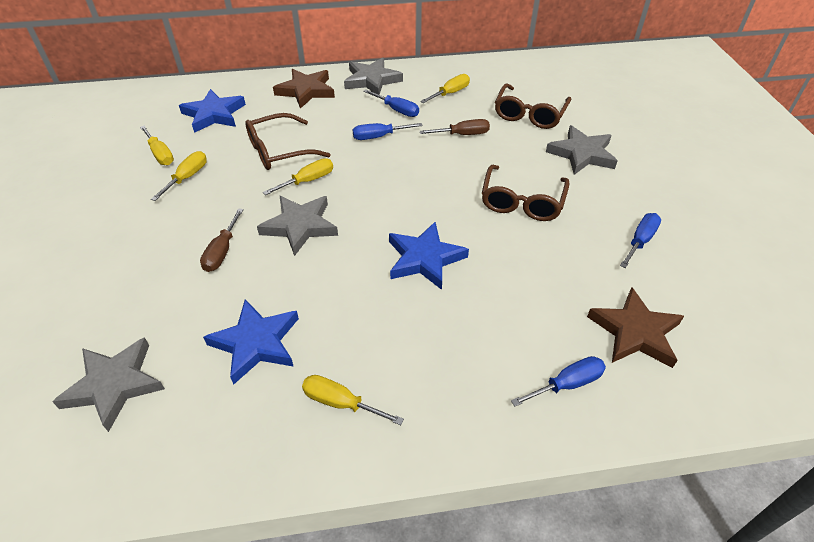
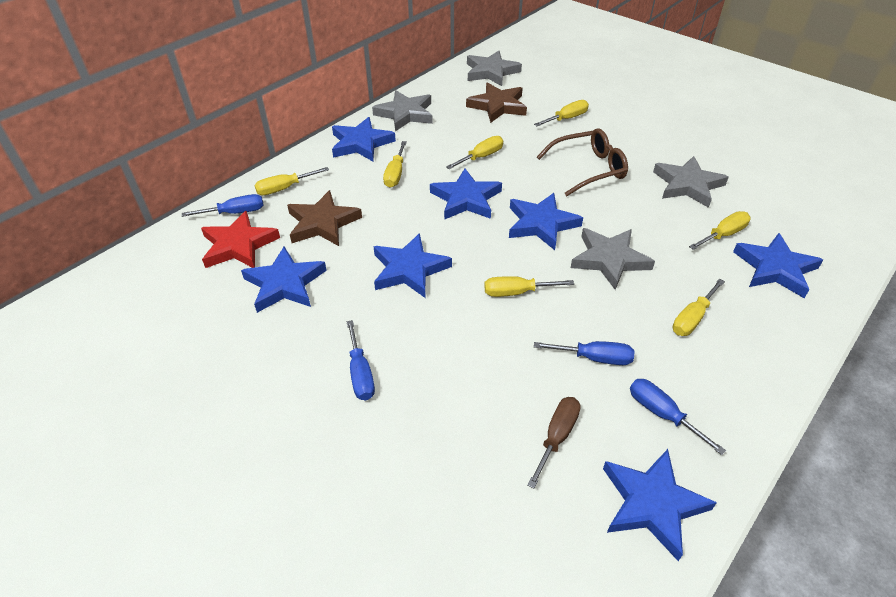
blue star: 3 -> 7
brown glasses: 3 -> 1
brown screwdriver: 2 -> 1
red star: 0 -> 1
yellow screwdriver: 5 -> 7

